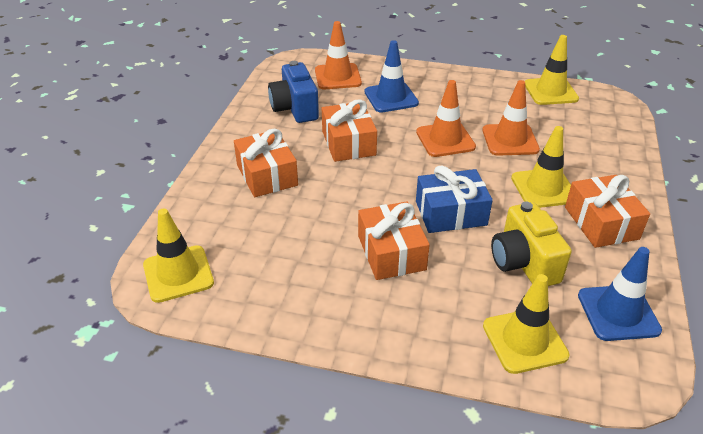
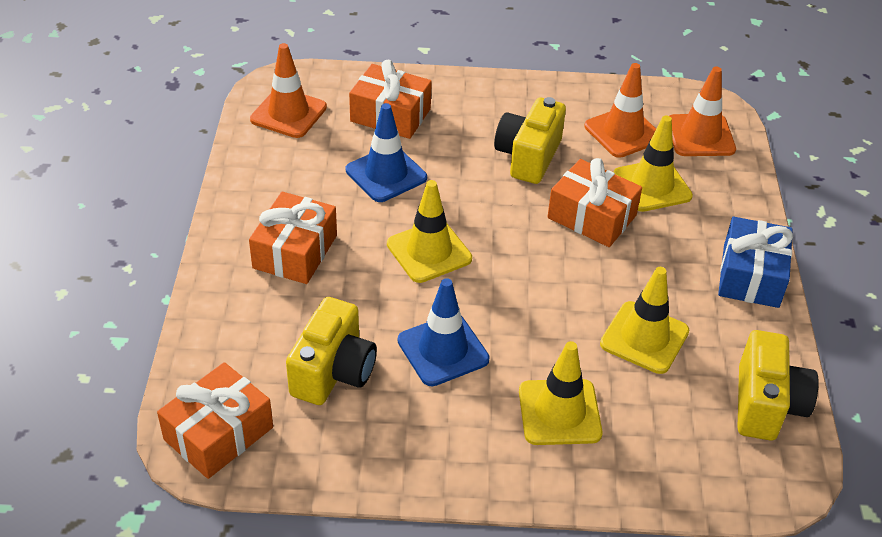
blue camera: 1 -> 0
yellow camera: 1 -> 3

